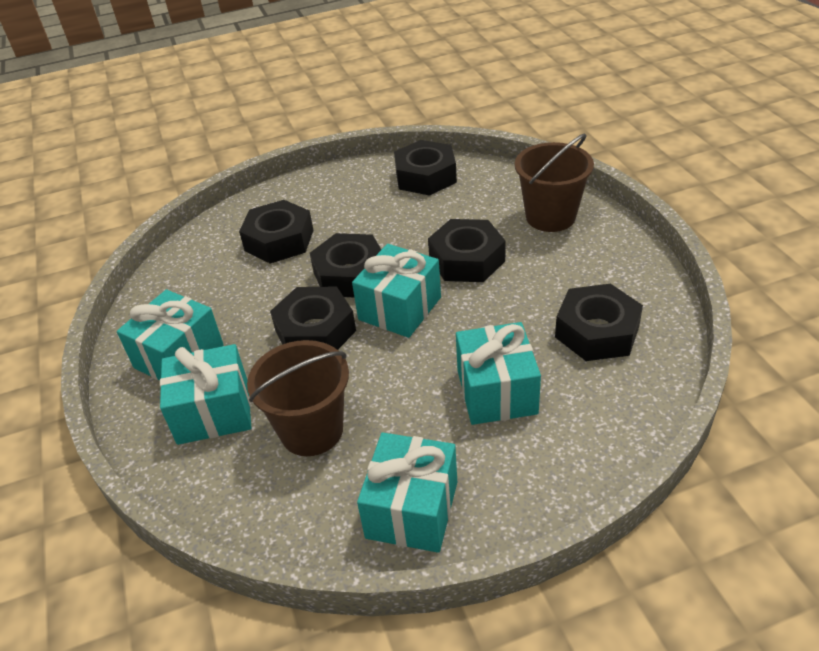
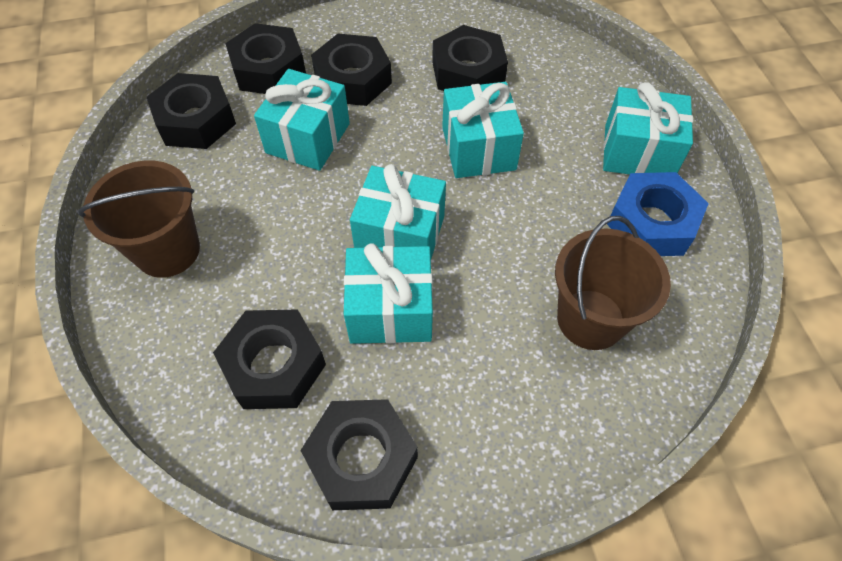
blue nut: 0 -> 1

